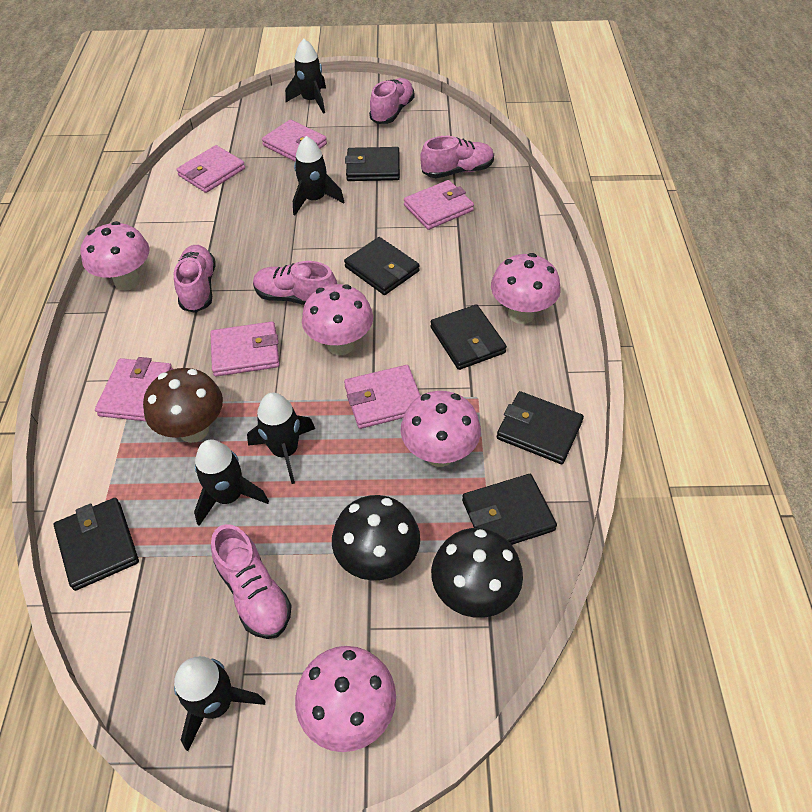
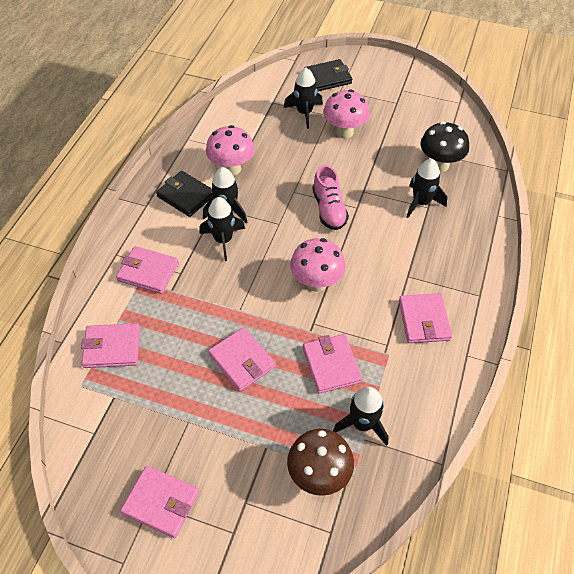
black mushroom: 2 -> 1
black wallet: 6 -> 2
pink mushroom: 5 -> 3
pink shoe: 5 -> 1

